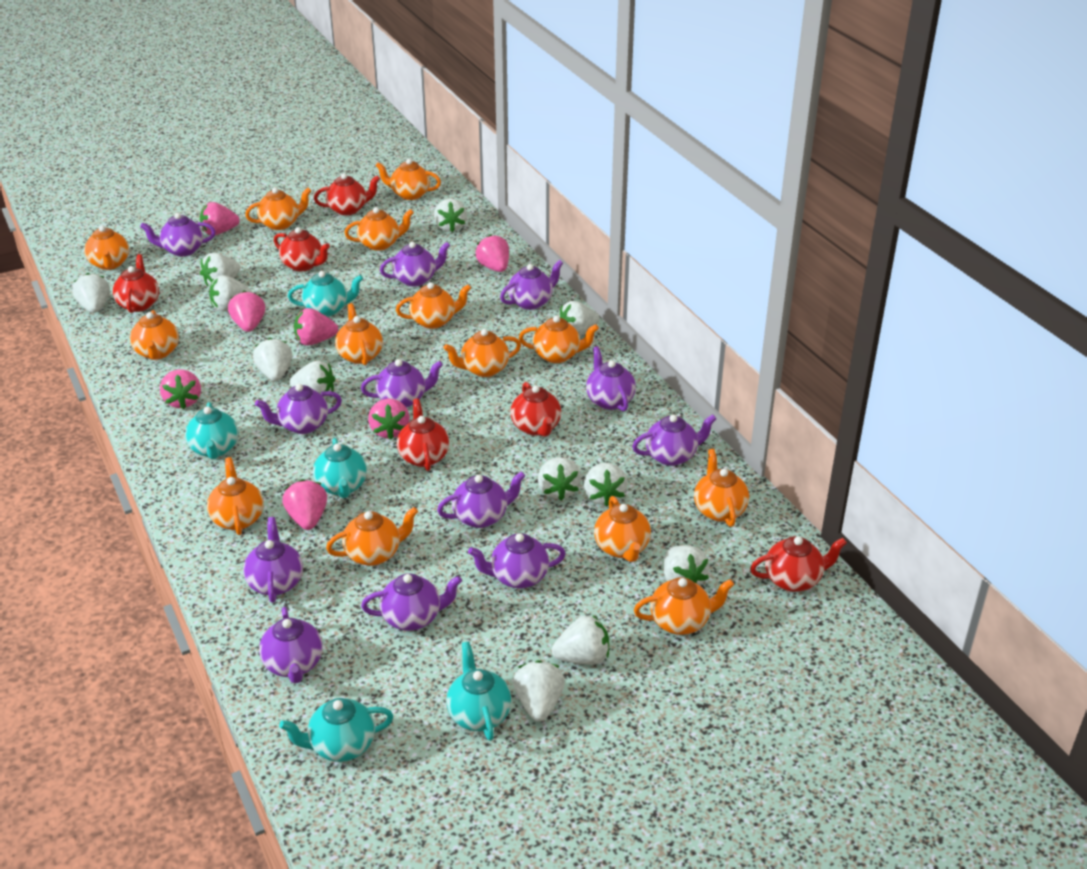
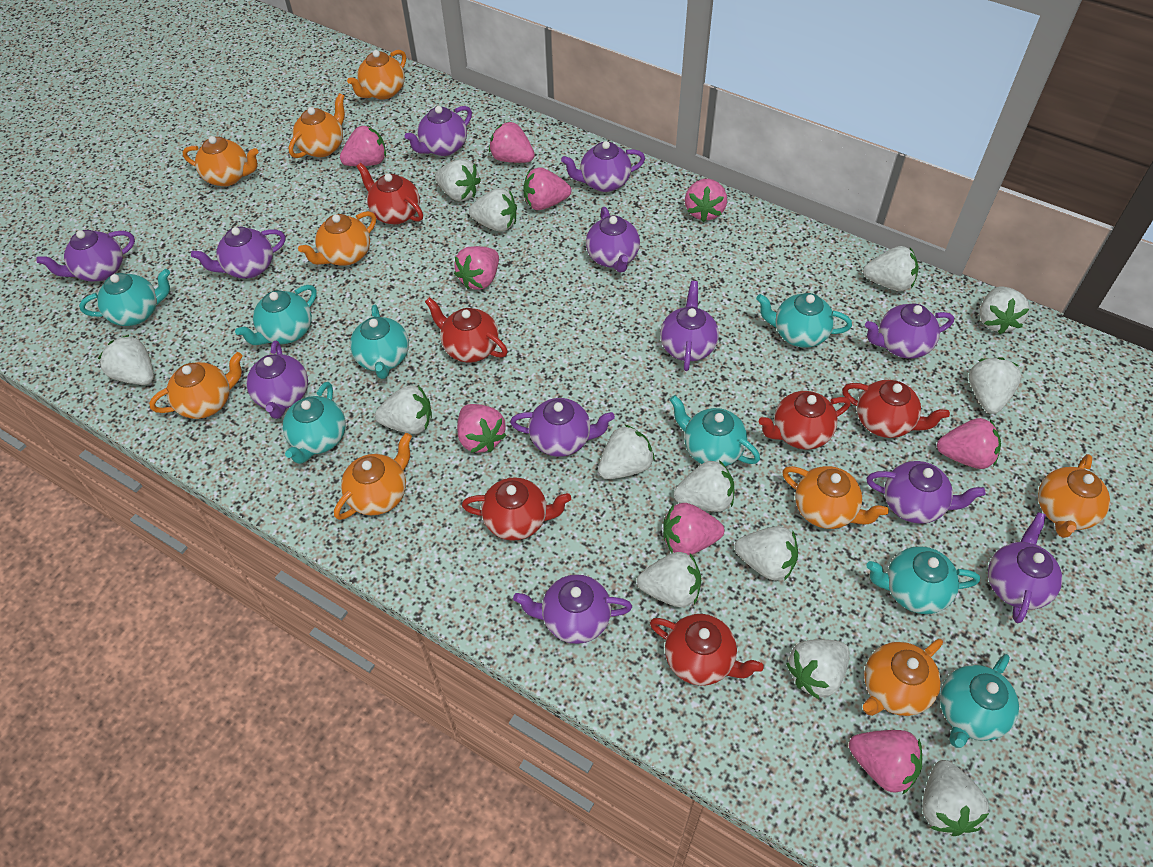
orange teapot: 14 -> 9
pink strawberry: 7 -> 9
turquoise teapot: 5 -> 8
white strawberry: 12 -> 13

